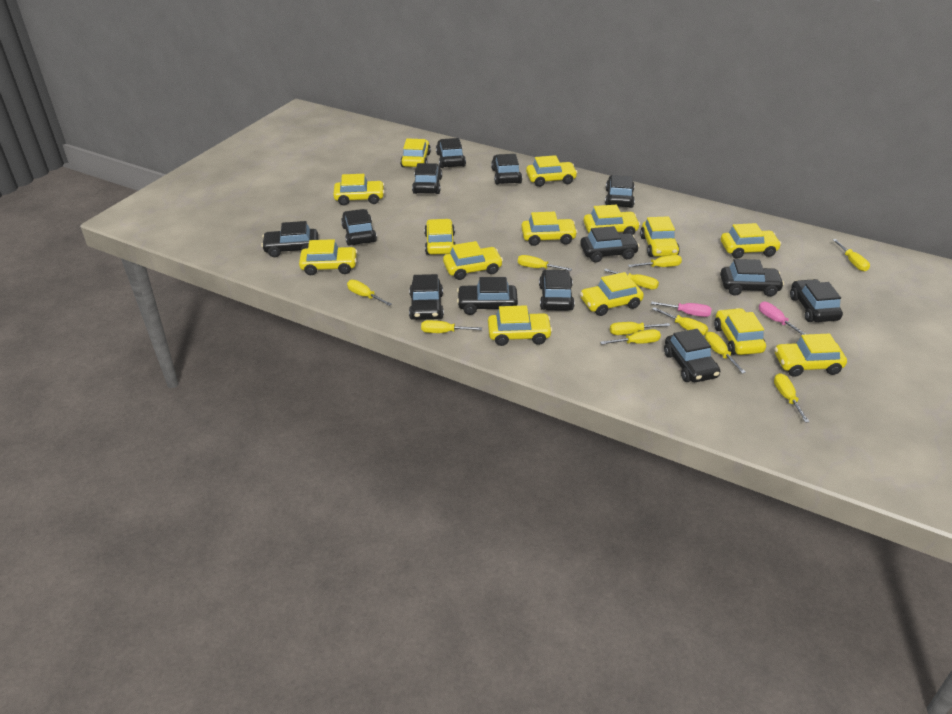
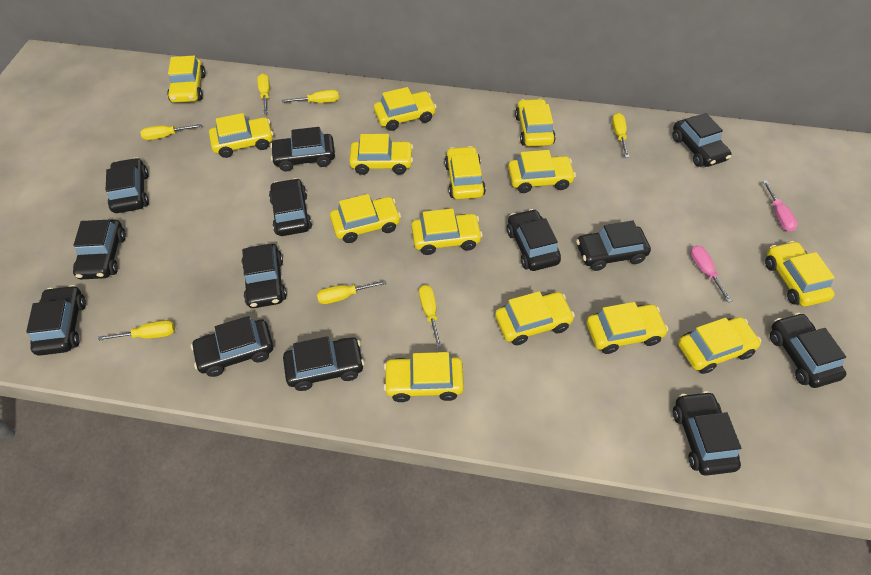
yellow screwdriver: 11 -> 7

